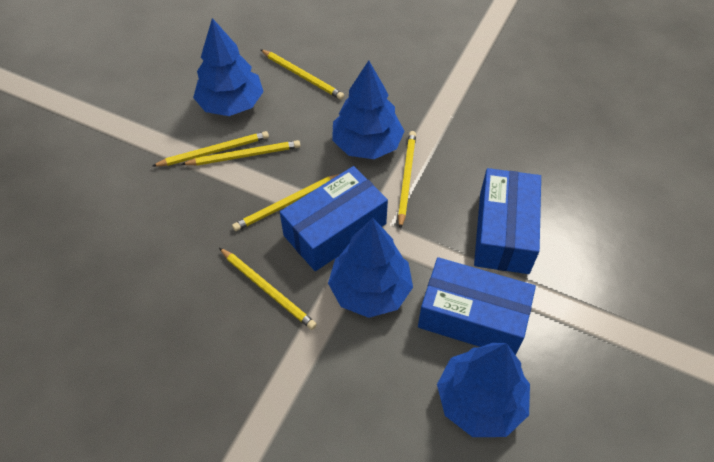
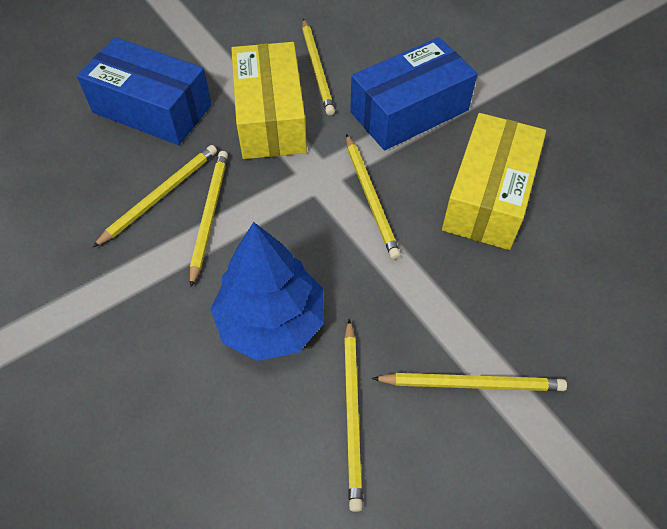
blue box: 3 -> 2
blue tree: 4 -> 1
yellow box: 0 -> 2

